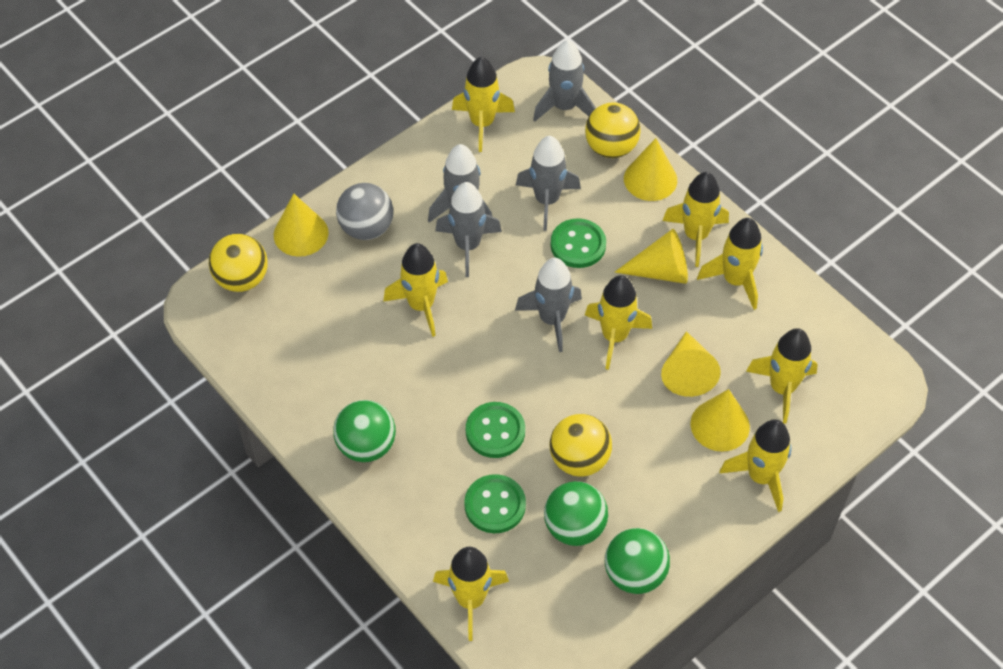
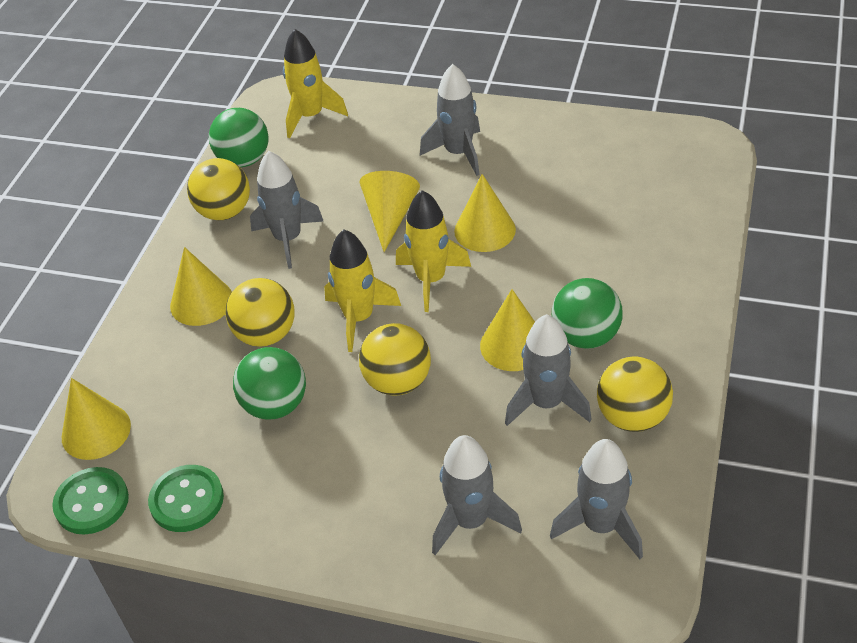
green button: 3 -> 2
grey ball: 1 -> 0
yellow ball: 3 -> 4
yellow rocket: 8 -> 3

